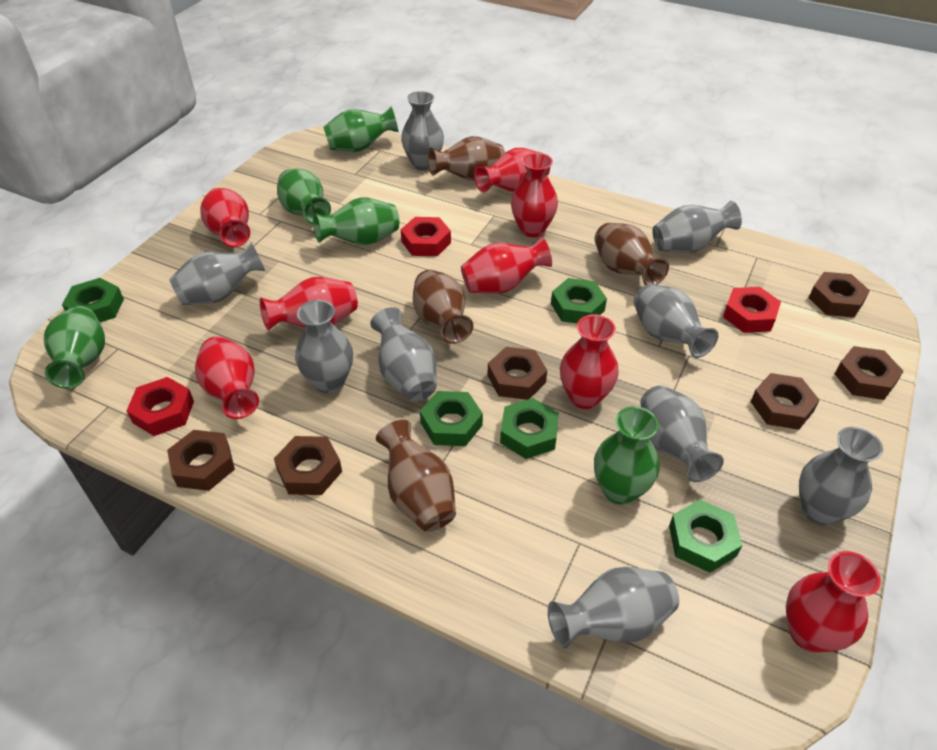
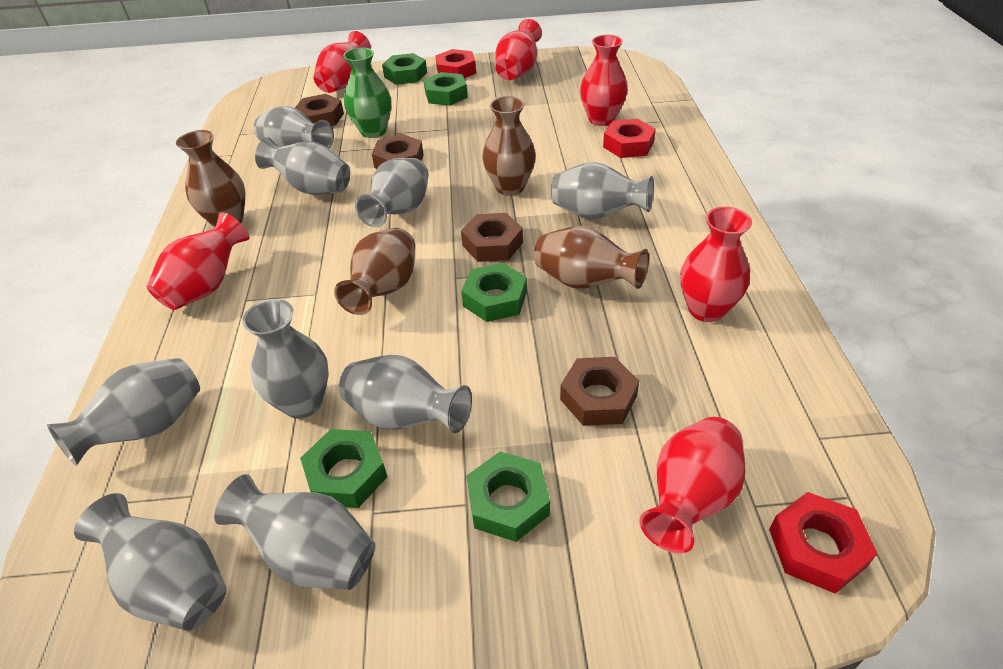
brown nut: 6 -> 4
green vase: 5 -> 1
red vase: 8 -> 6

